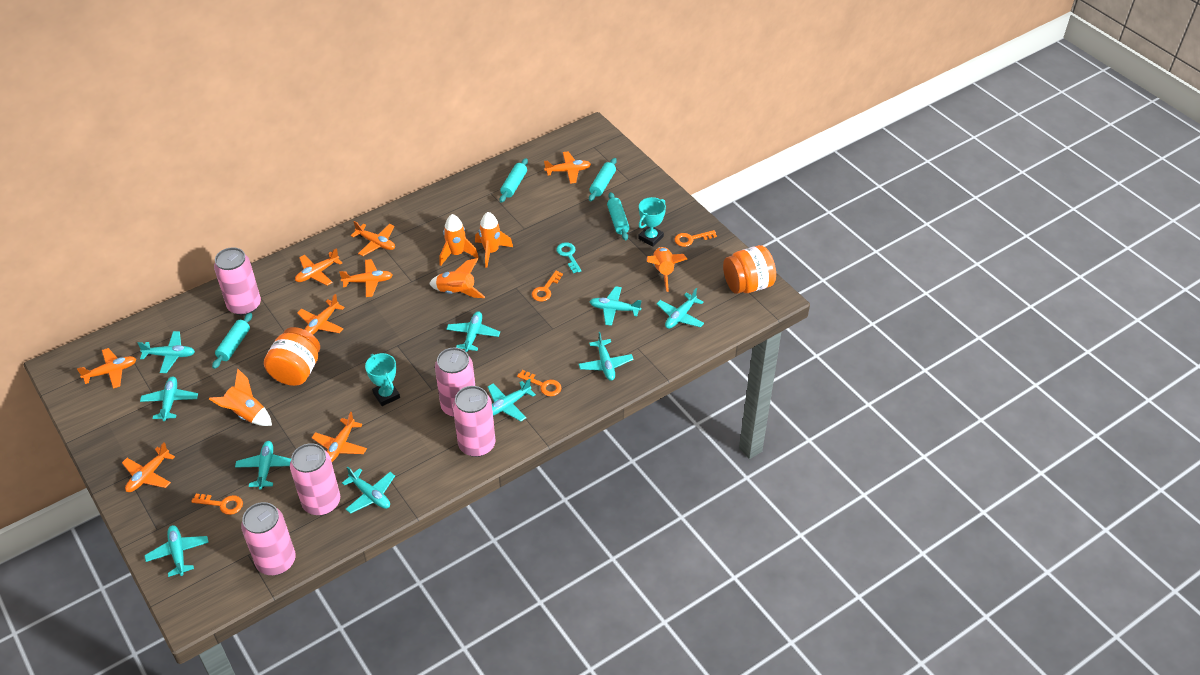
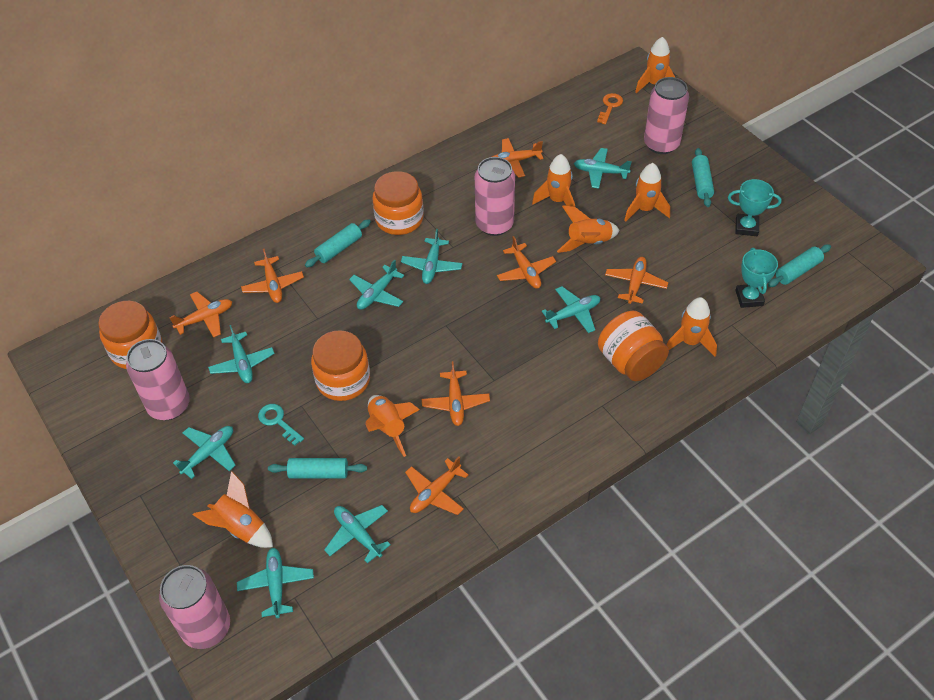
orange jar: 2 -> 4
orange key: 4 -> 1
orange plane: 8 -> 7
orange rocket: 5 -> 7
pink can: 5 -> 4
turquoise plane: 10 -> 8

